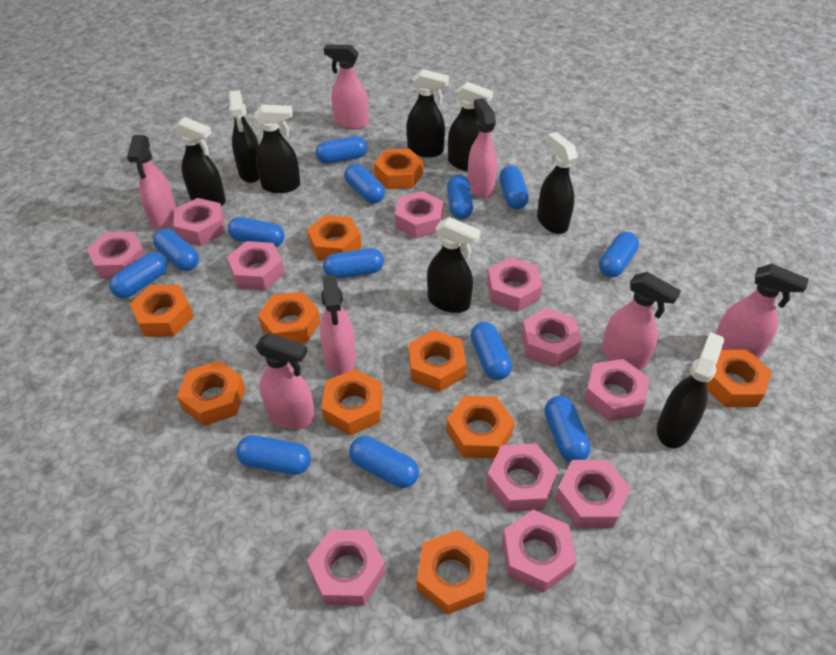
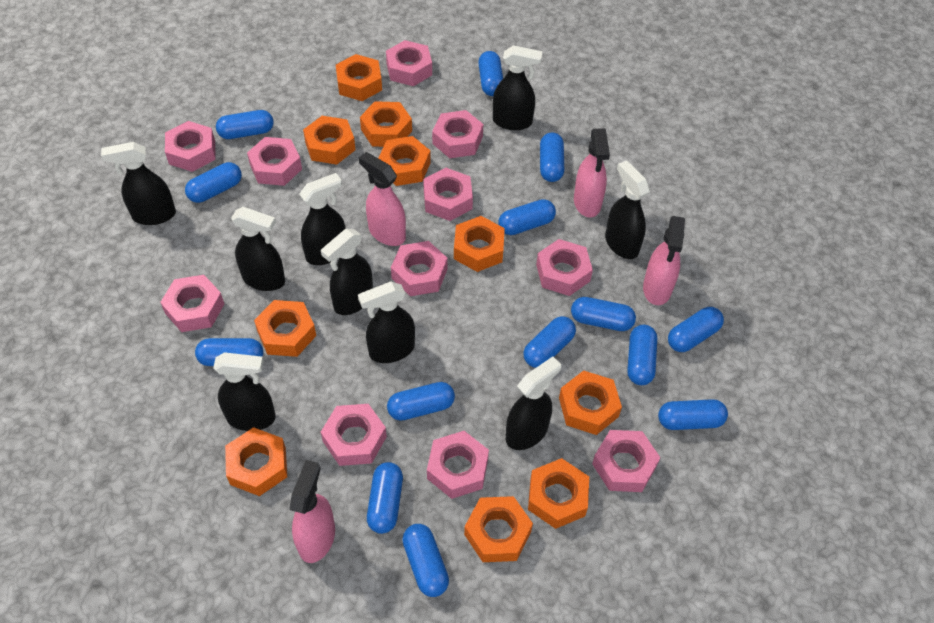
black spray bottle: 8 -> 9
blue capsule: 13 -> 14
pink spray bottle: 7 -> 4

